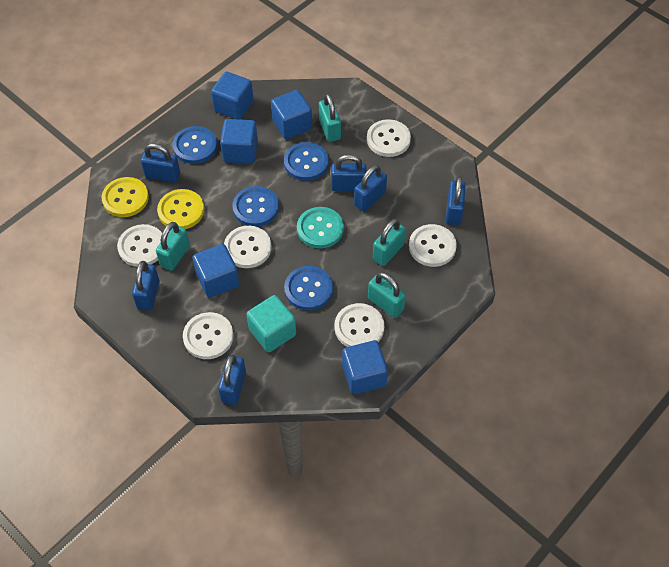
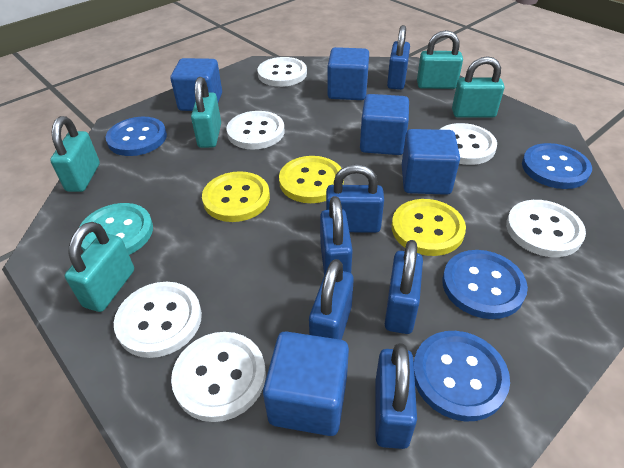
turquoise cube: 1 -> 0
turquoise padlock: 4 -> 5
yellow button: 2 -> 3

